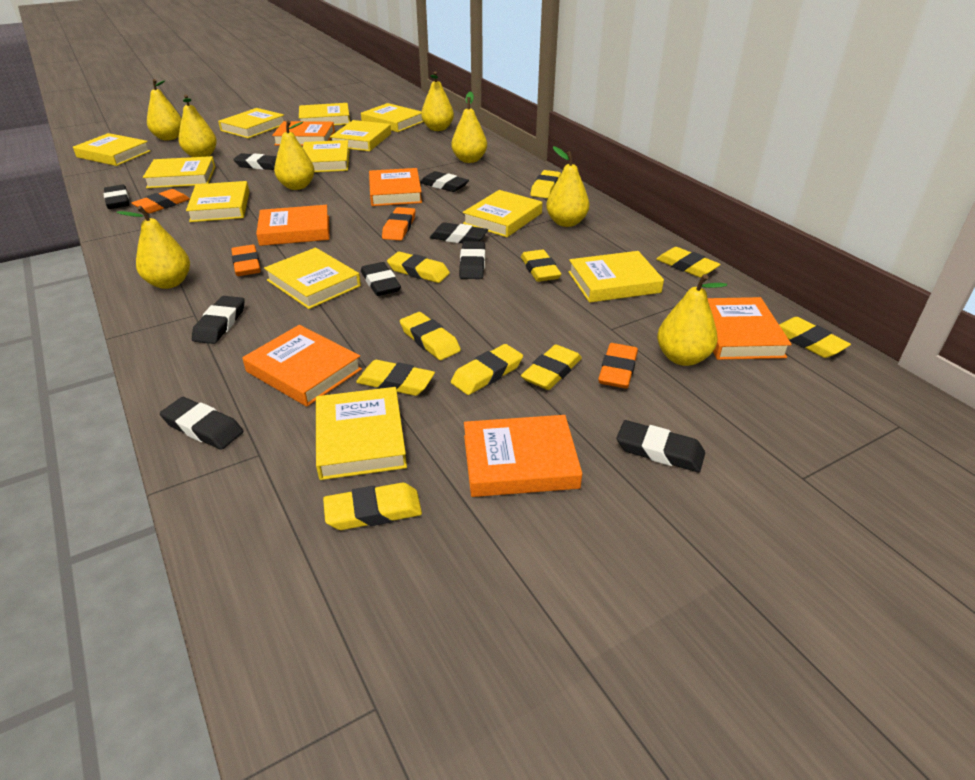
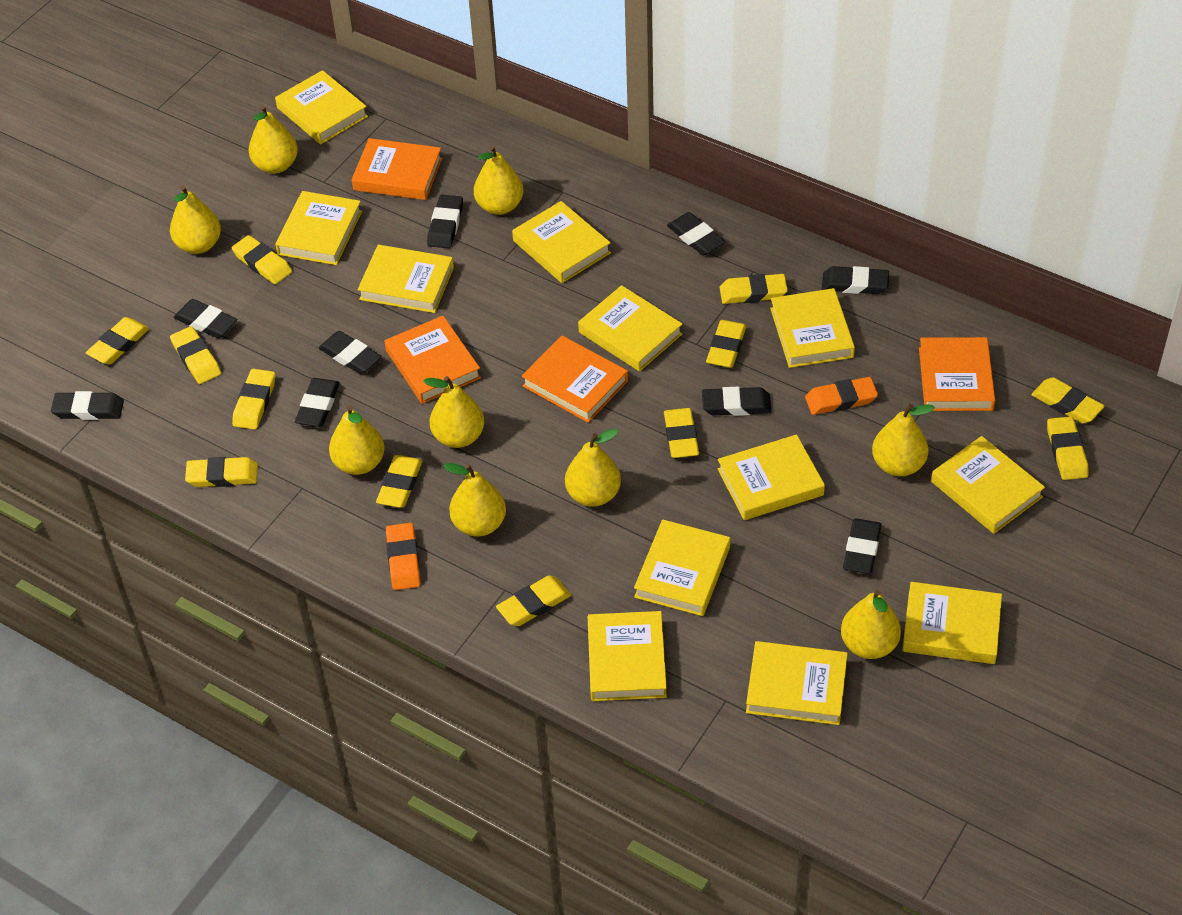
orange book: 6 -> 4
orange eraser: 4 -> 2
yellow eraser: 10 -> 12
yellow pear: 8 -> 9

